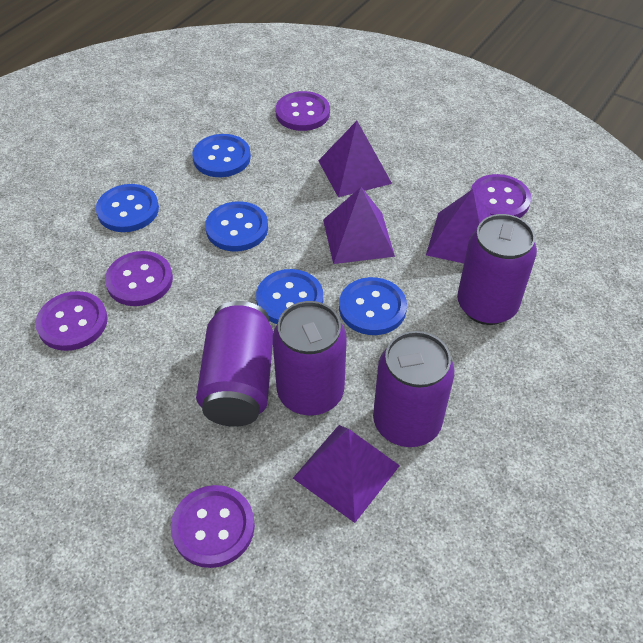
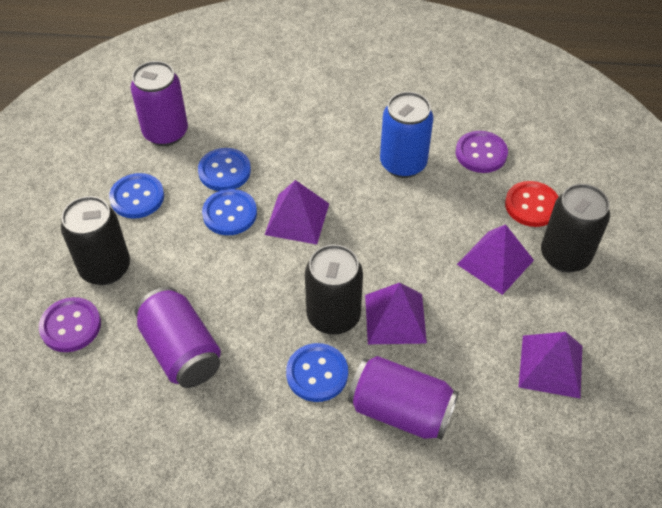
black can: 0 -> 3
blue button: 5 -> 4
blue can: 0 -> 1
purple button: 5 -> 2
purple can: 4 -> 3
red button: 0 -> 1

